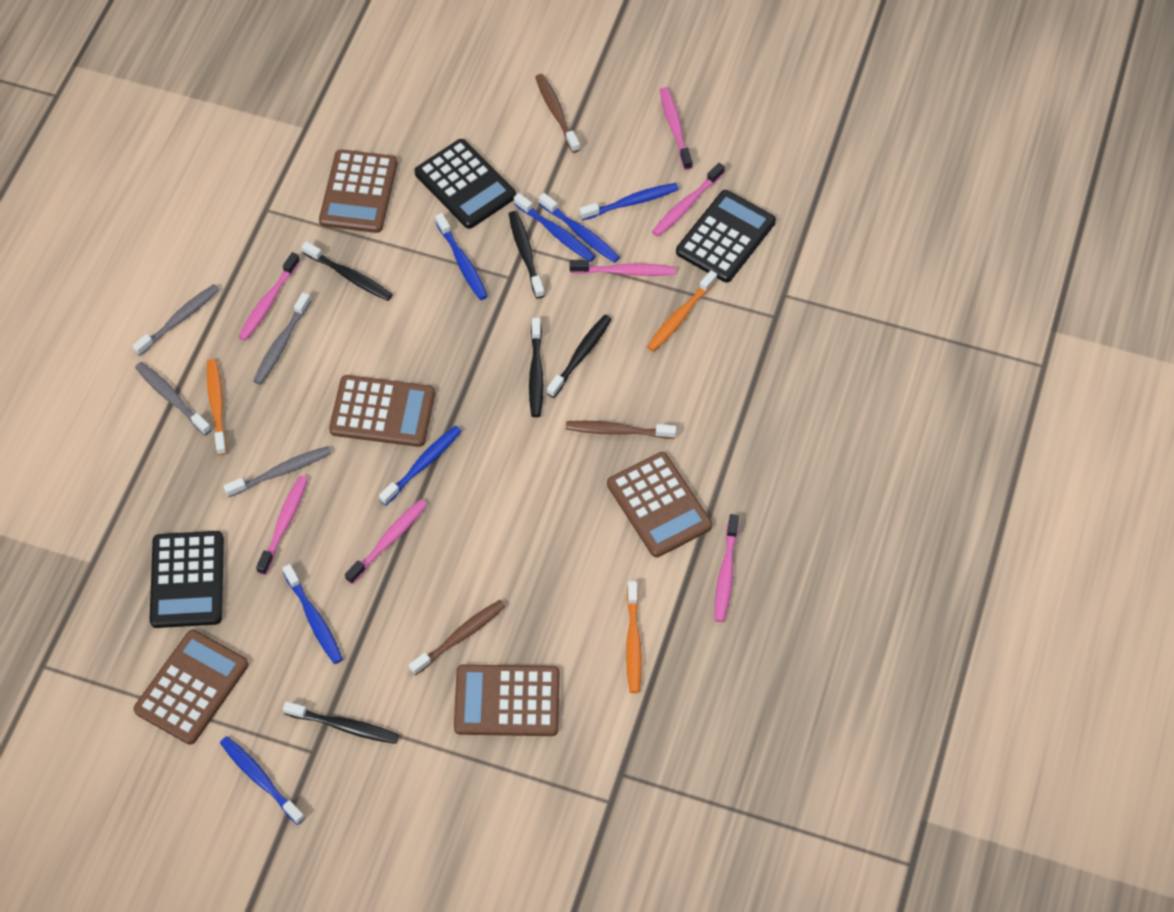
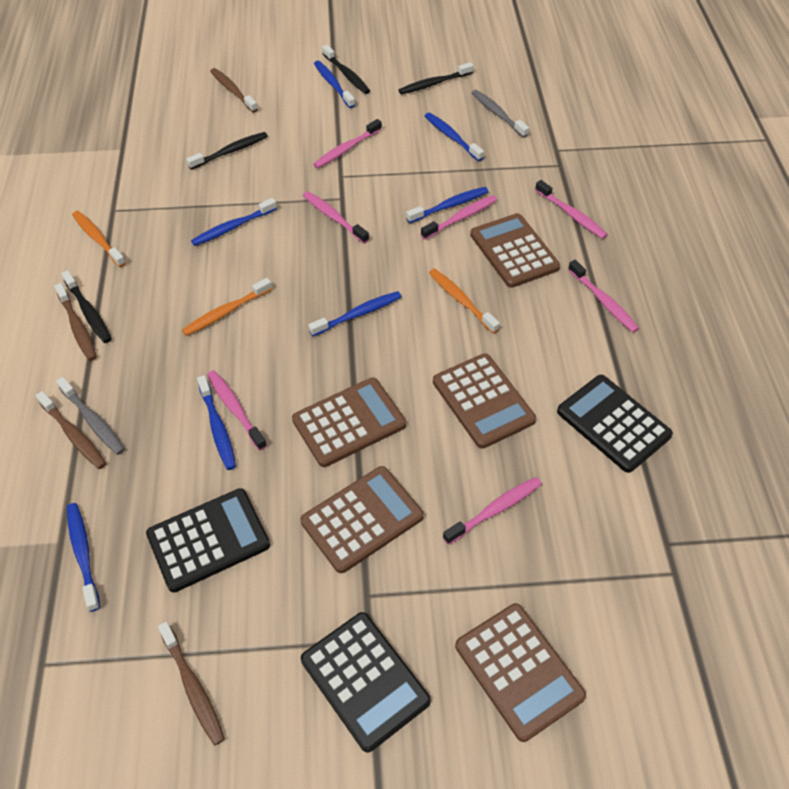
black toothbrush: 5 -> 4
brown toothbrush: 3 -> 4
grey toothbrush: 4 -> 2

